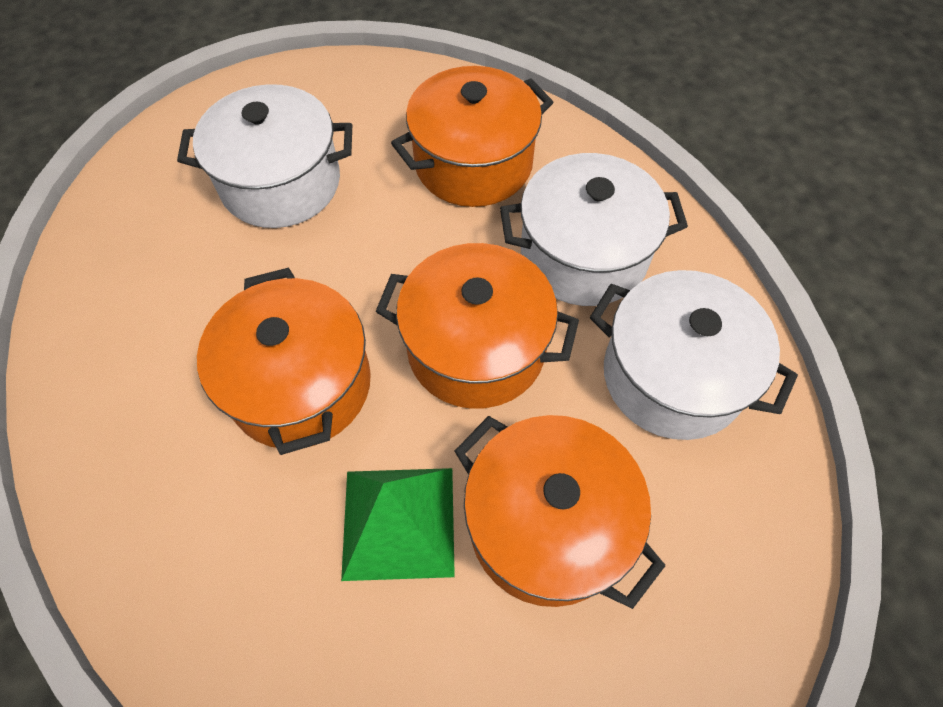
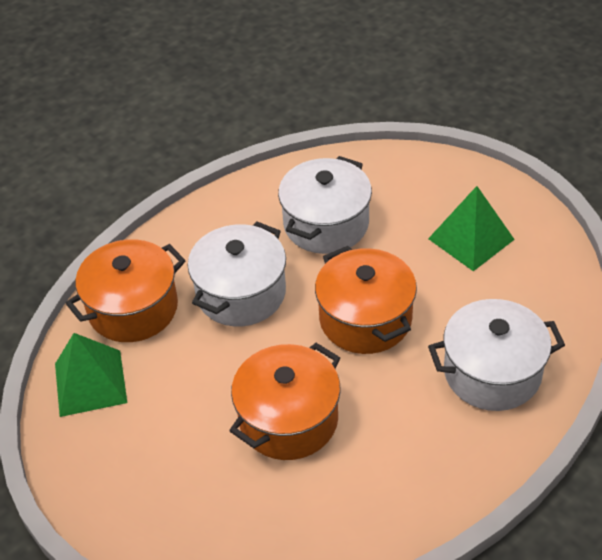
green pyramid: 1 -> 2
orange pot: 4 -> 3

